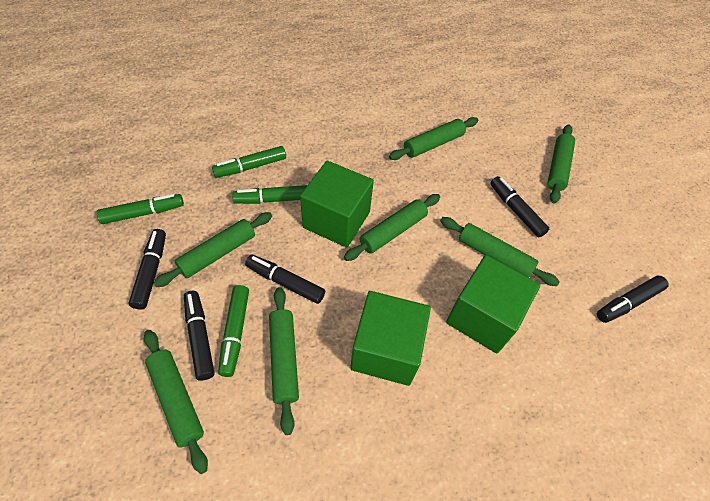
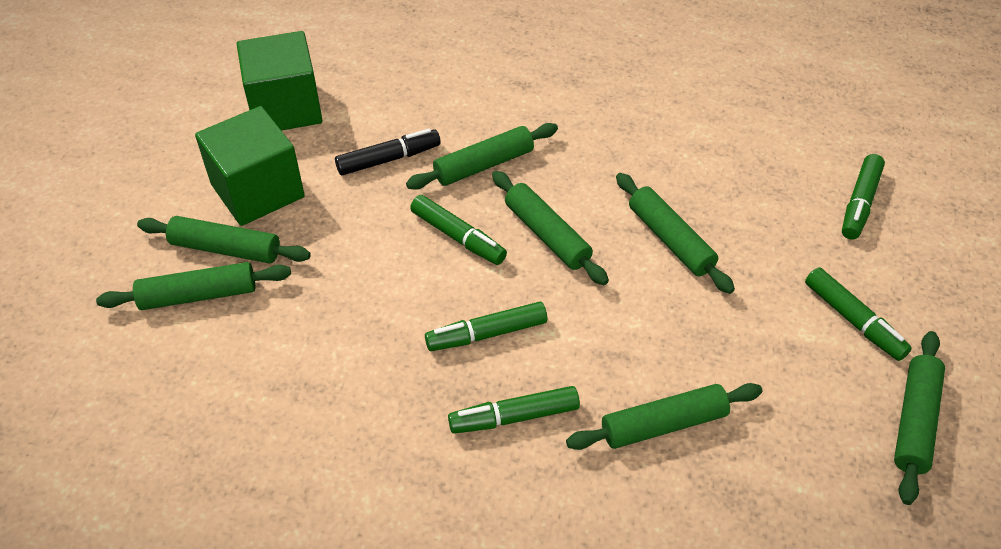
black marker: 5 -> 1
green cube: 3 -> 2
green marker: 4 -> 5

